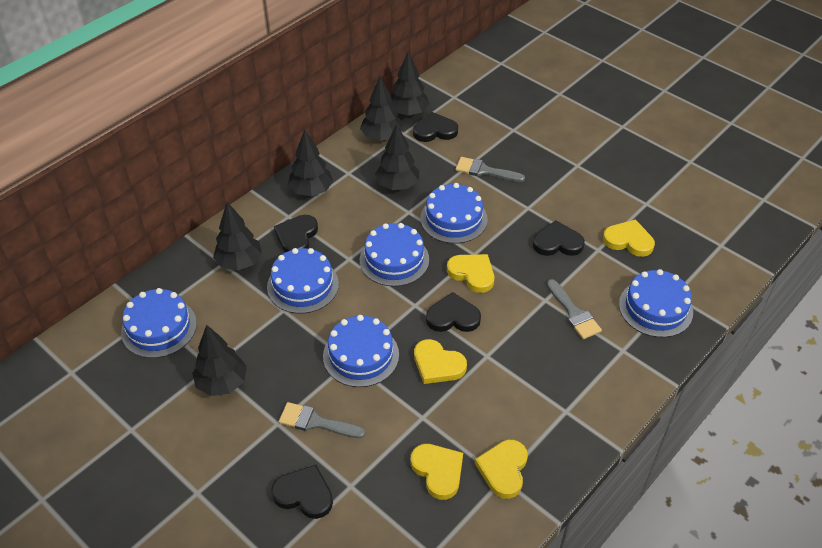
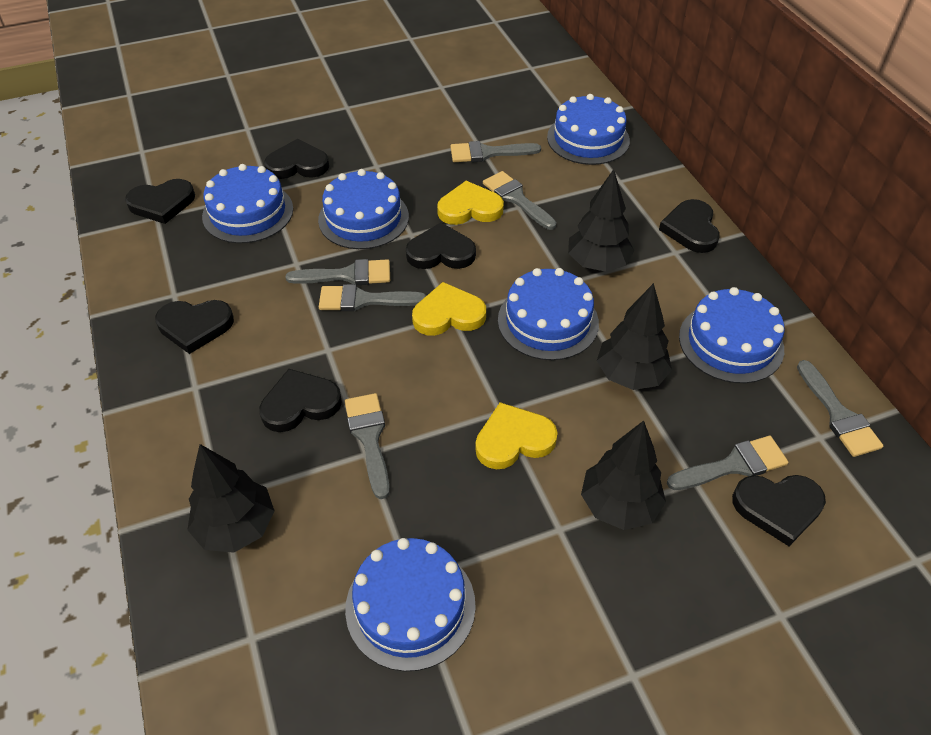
black heart: 5 -> 7
black tree: 6 -> 4
grey brush: 3 -> 7
yellow heart: 5 -> 3

